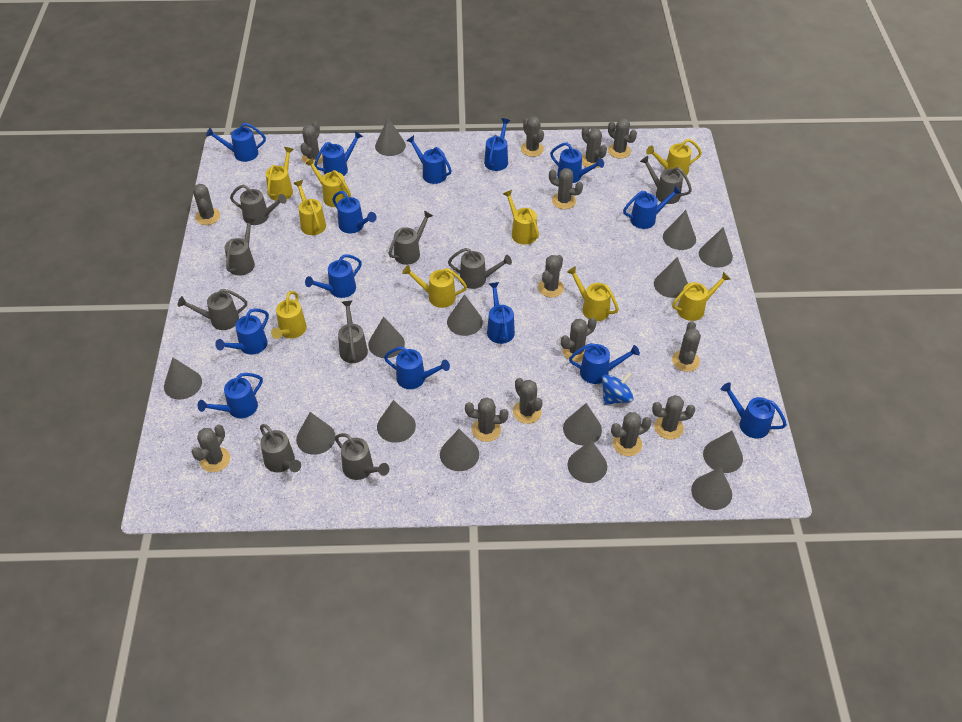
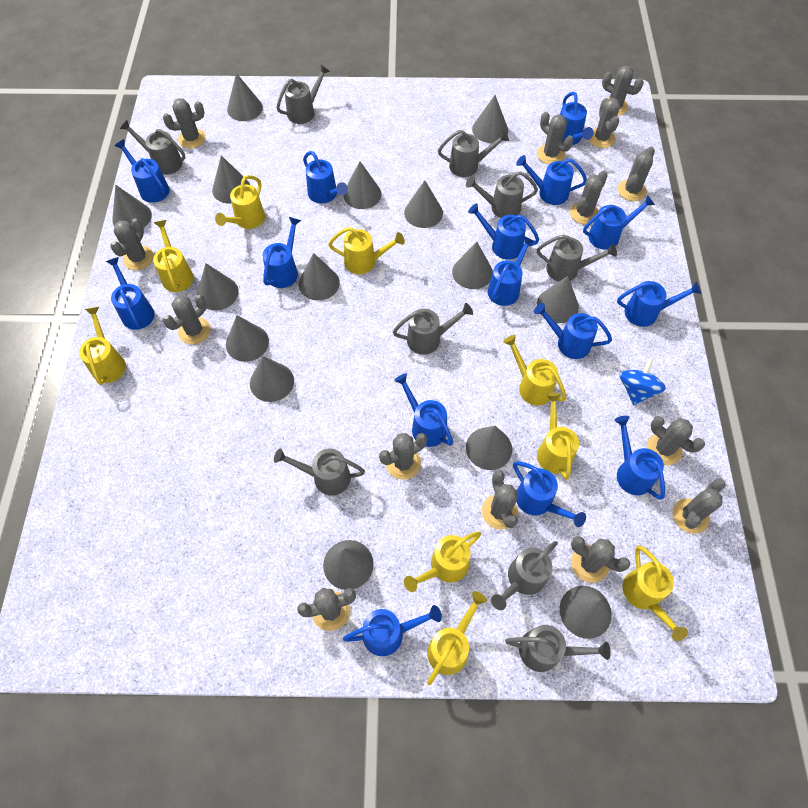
blue watering can: 14 -> 15
grey cone: 14 -> 15

